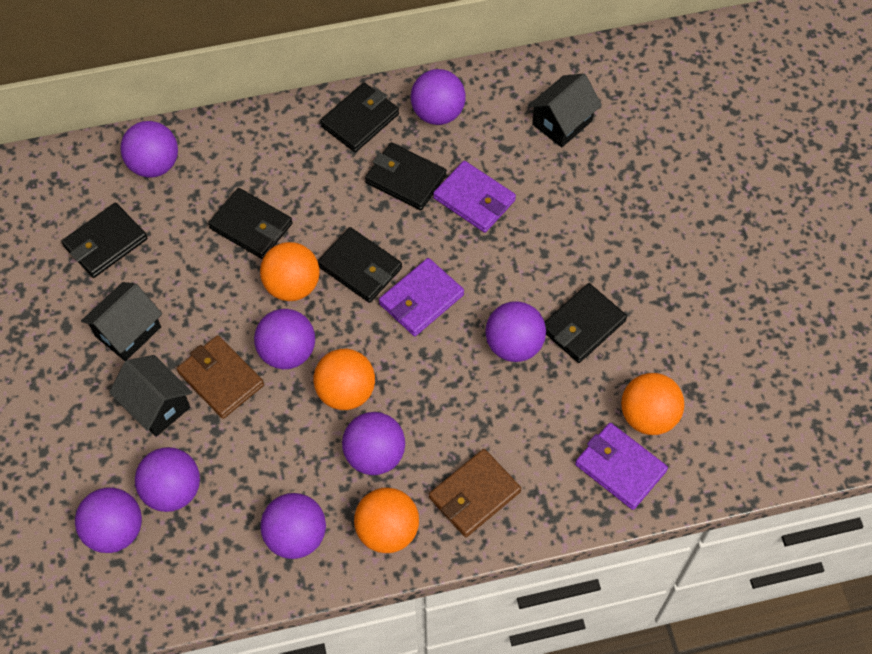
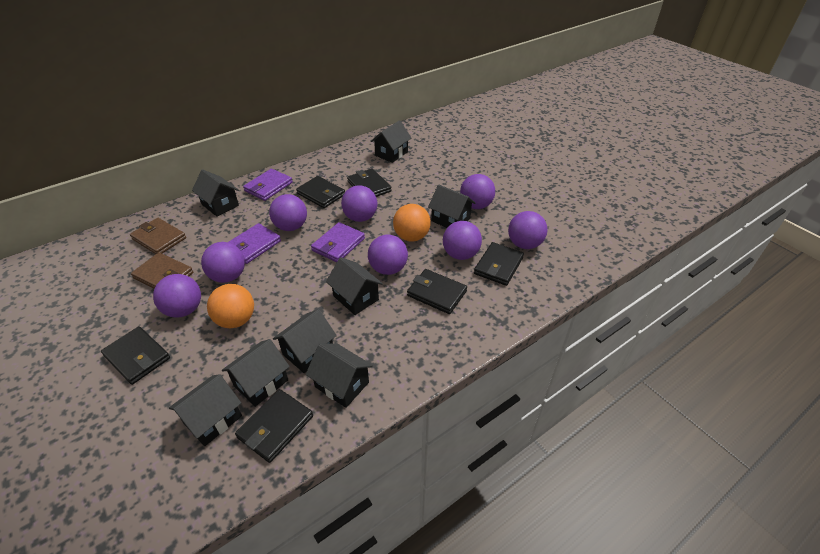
black house: 3 -> 8
orange ball: 4 -> 2

